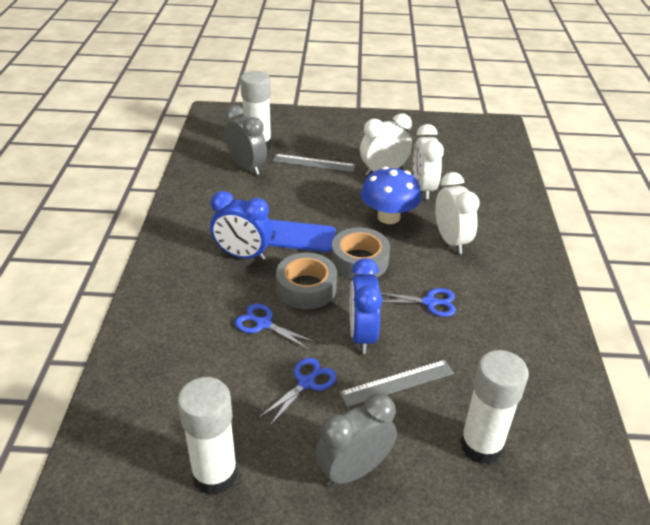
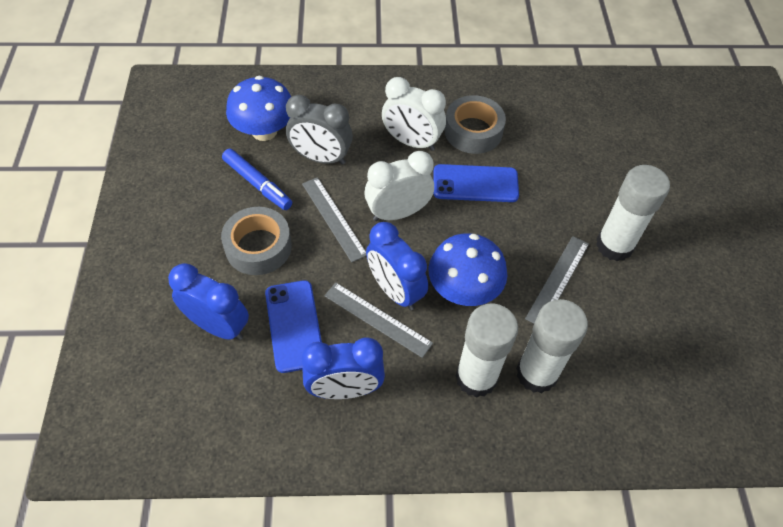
blue clock: 2 -> 3
blue marker: 0 -> 1
blue mushroom: 1 -> 2
blue phone: 1 -> 2
blue scissors: 3 -> 0
grey clock: 2 -> 1
grey ruler: 2 -> 3
white clock: 3 -> 2

